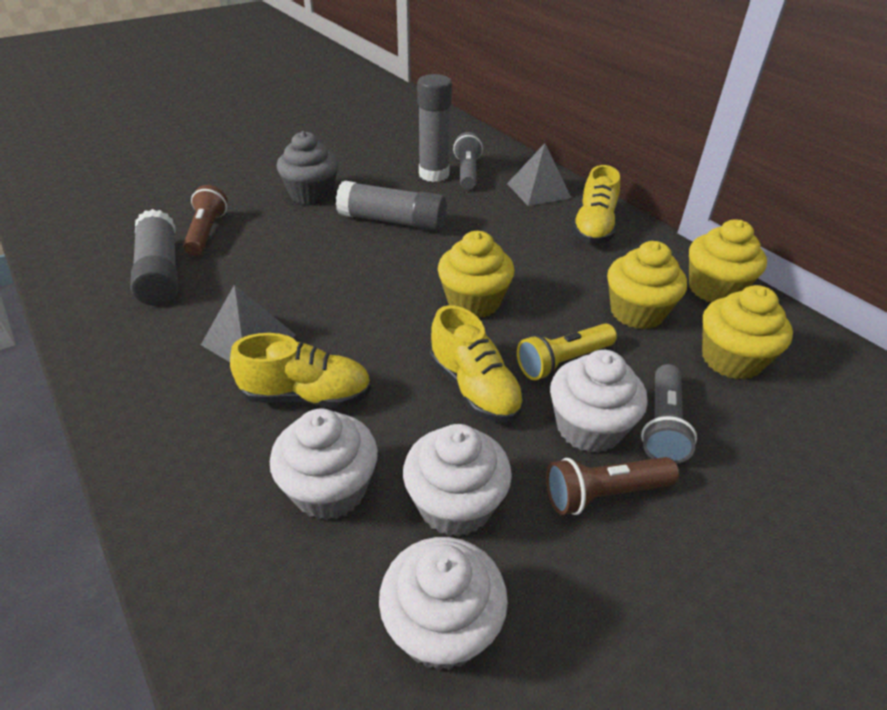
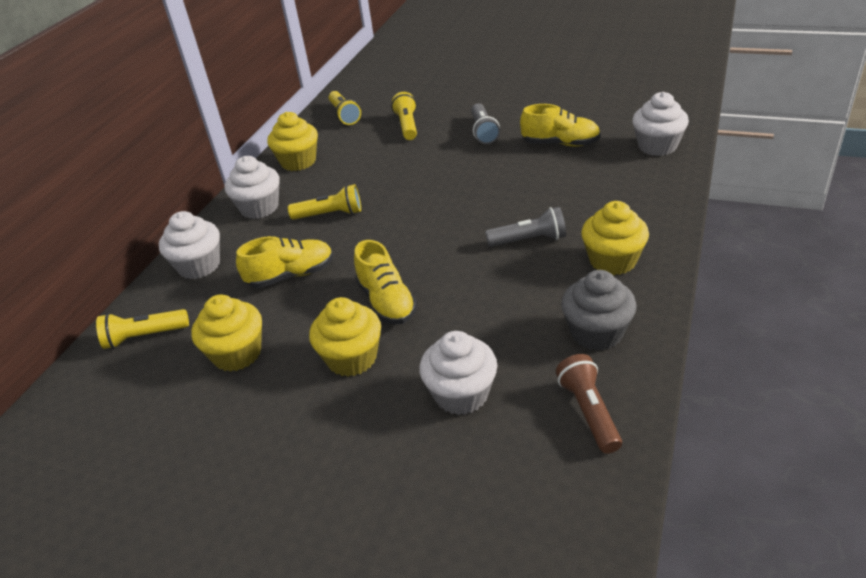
brown flashlight: 2 -> 1
grey glue stick: 3 -> 0
grey pyramid: 2 -> 0
yellow flashlight: 1 -> 4

